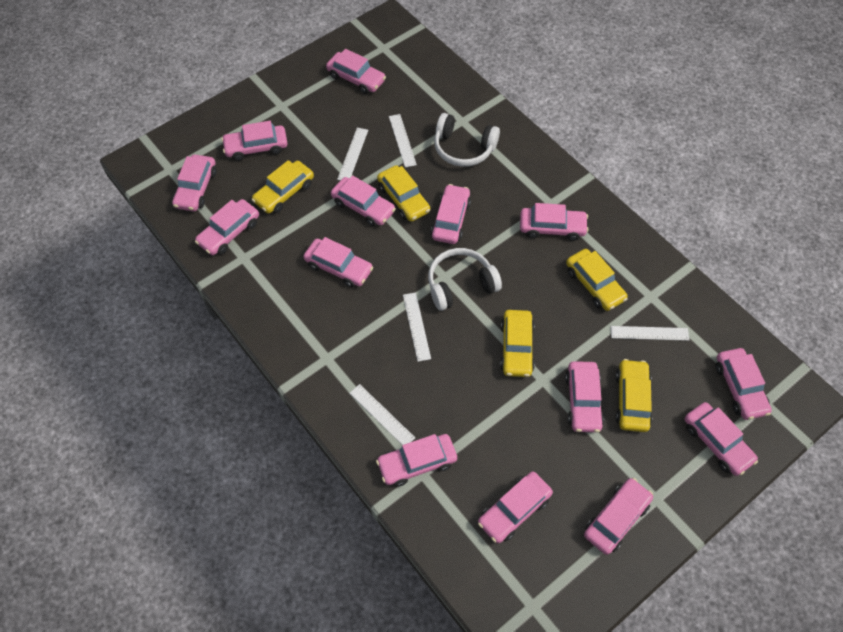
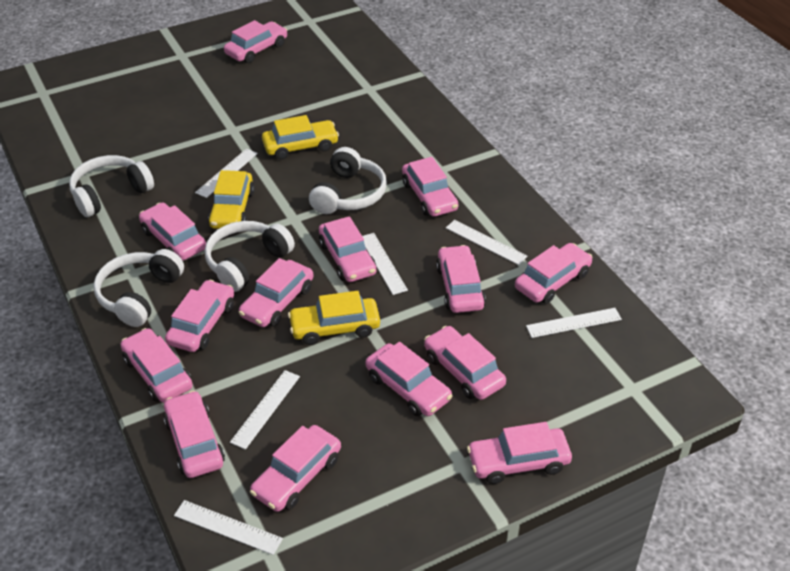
white headphones: 2 -> 4
white ruler: 5 -> 6
yellow car: 5 -> 3

